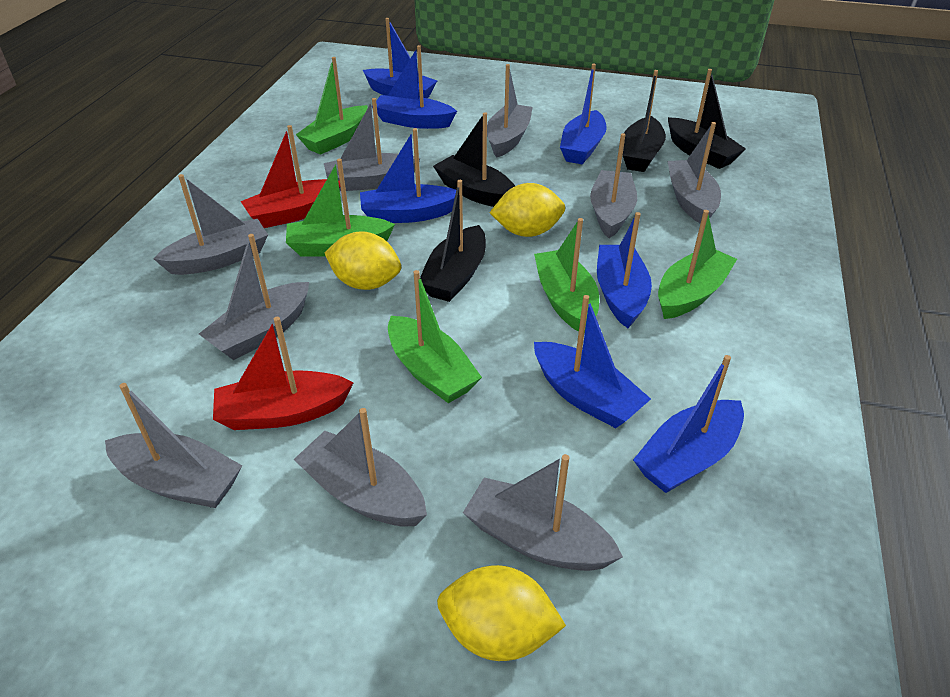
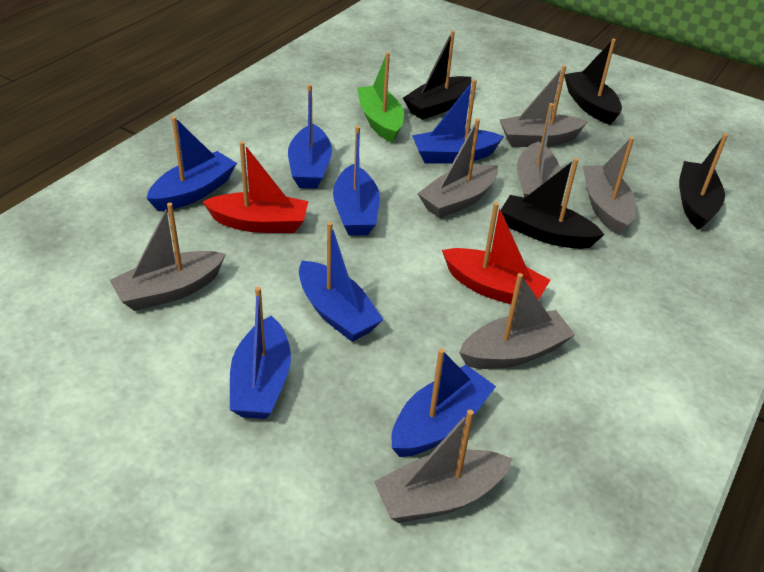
green boat: 5 -> 1
grey boat: 9 -> 7
yellow lemon: 3 -> 0

